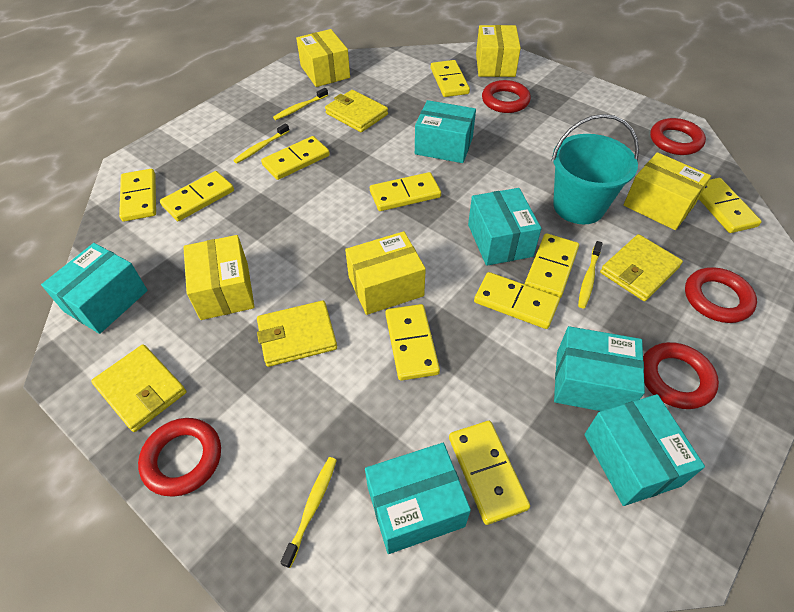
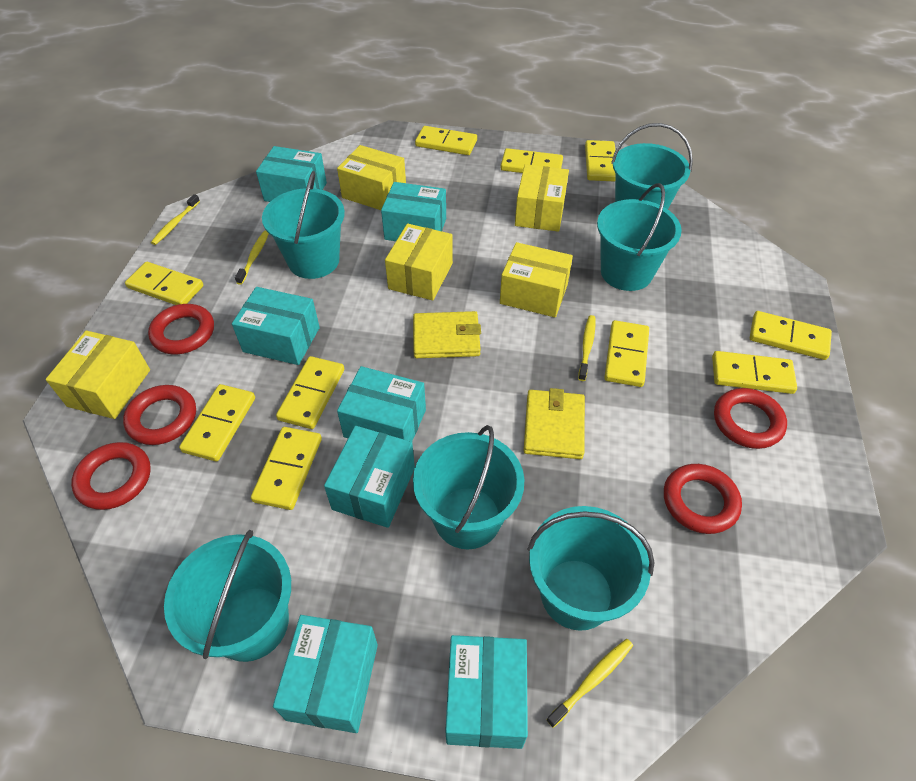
turquoise box: 6 -> 7
turquoise bucket: 1 -> 6
yellow wallet: 4 -> 2

